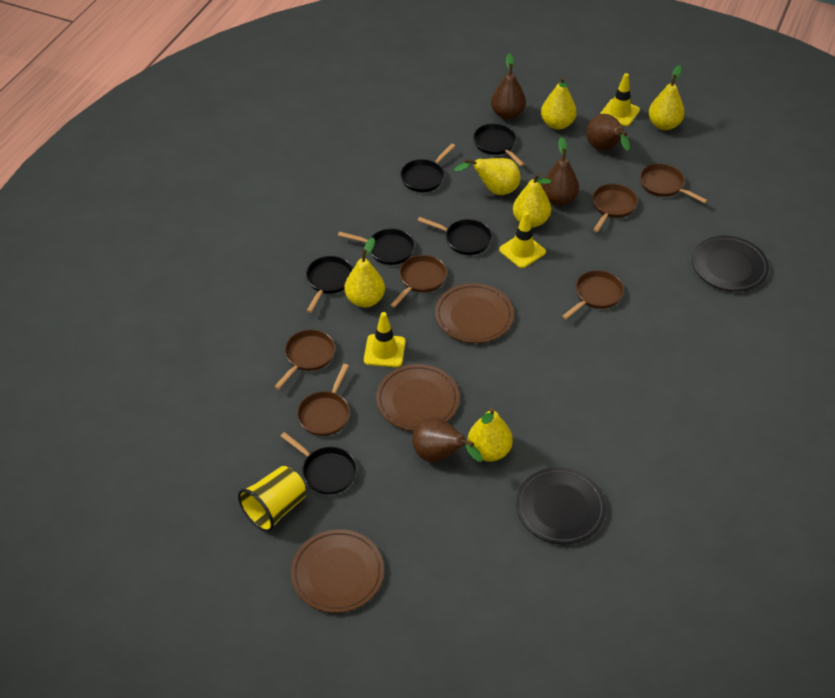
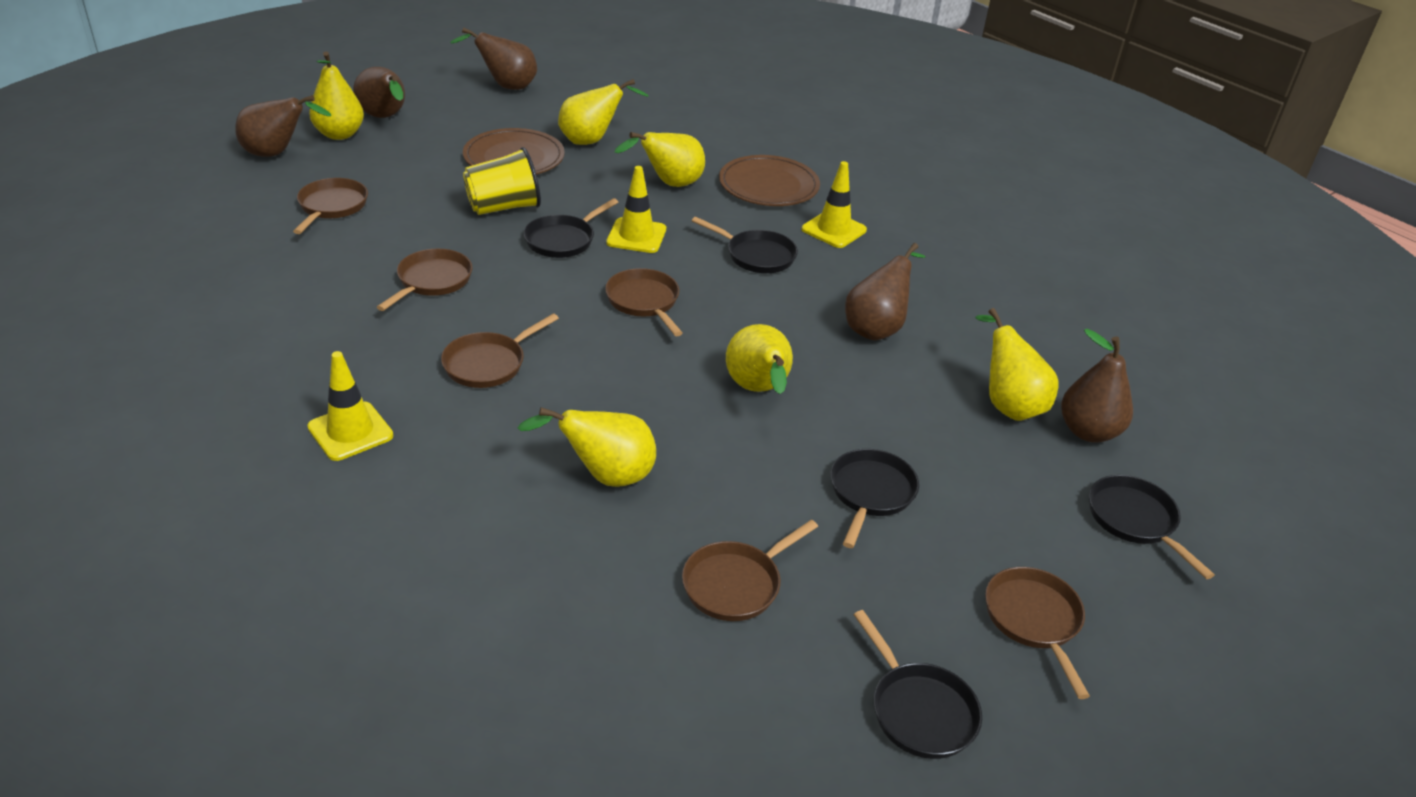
black pan: 6 -> 5
black plate: 2 -> 0
brown pear: 4 -> 5
brown plate: 3 -> 2

